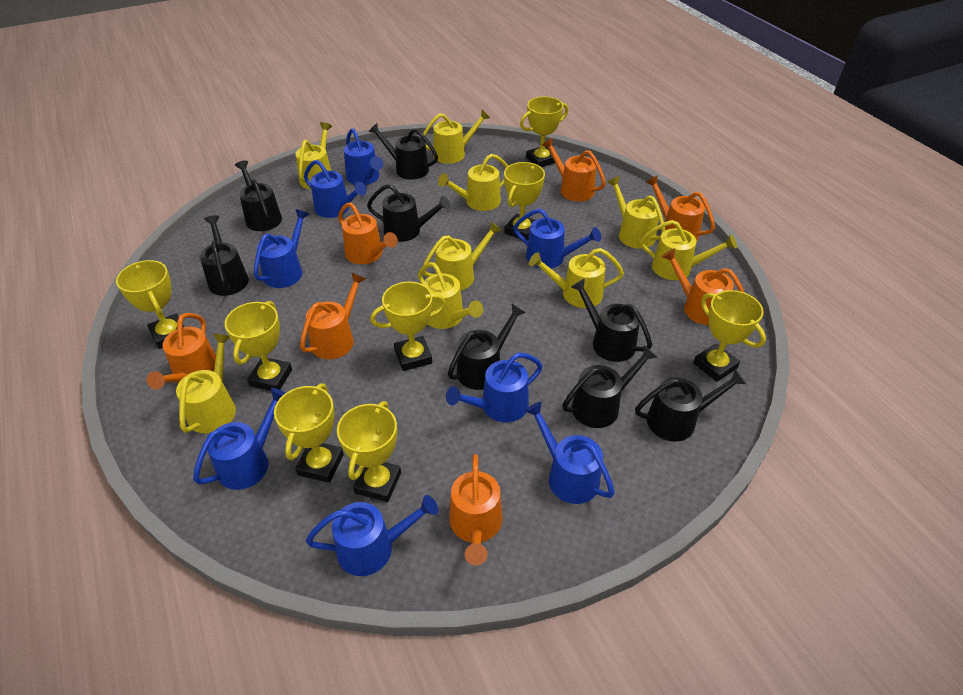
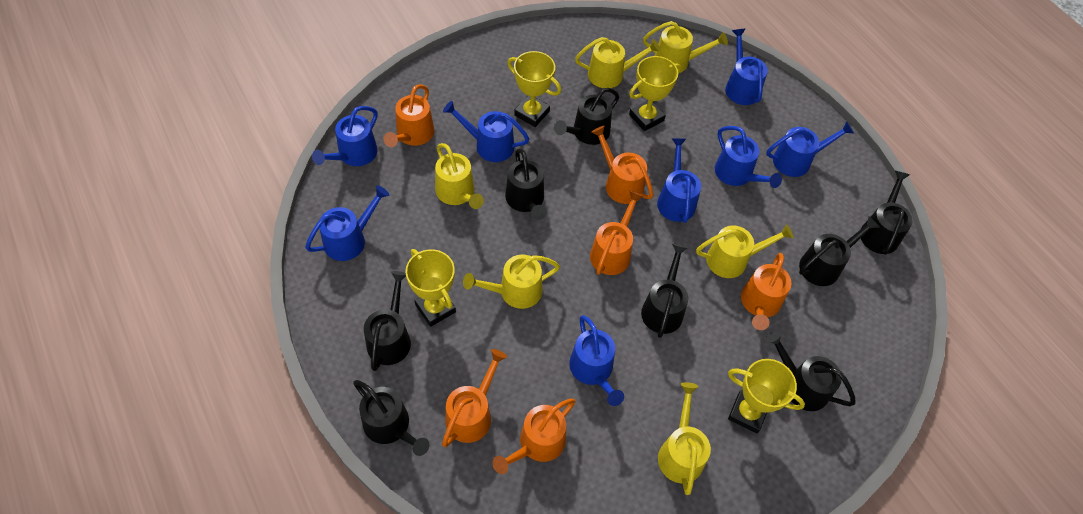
orange watering can: 7 -> 6
yellow trophy: 8 -> 4
yellow watering can: 9 -> 6

